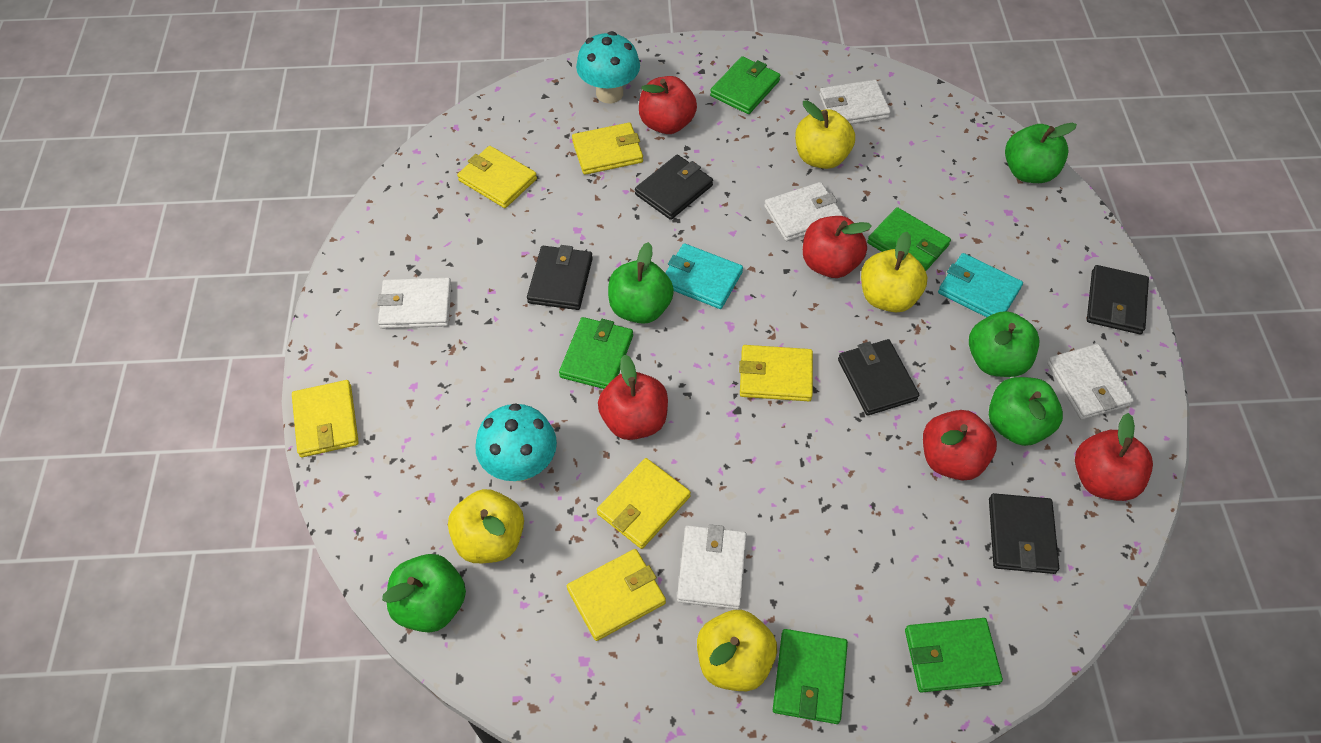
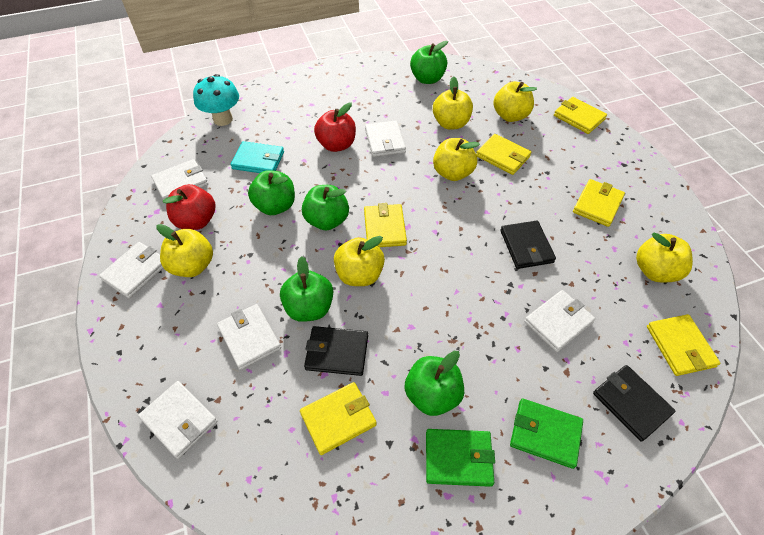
black wallet: 5 -> 3
green wallet: 5 -> 2
red apple: 5 -> 2
turquoise mushroom: 2 -> 1
turquoise wallet: 2 -> 1
white wallet: 5 -> 6
yellow apple: 4 -> 6

